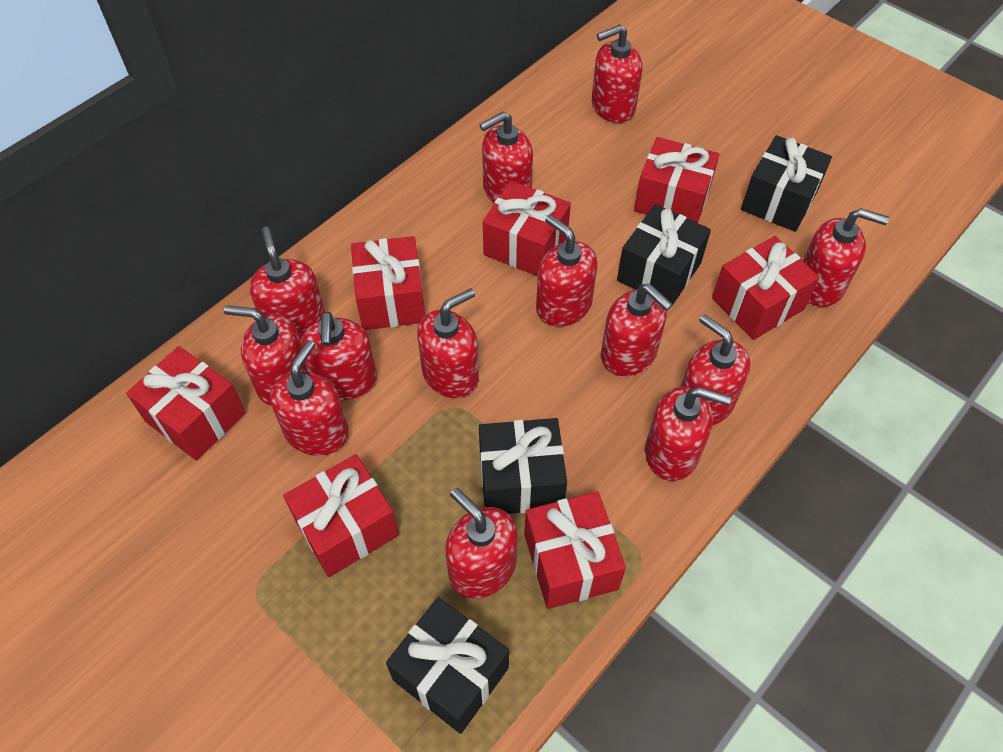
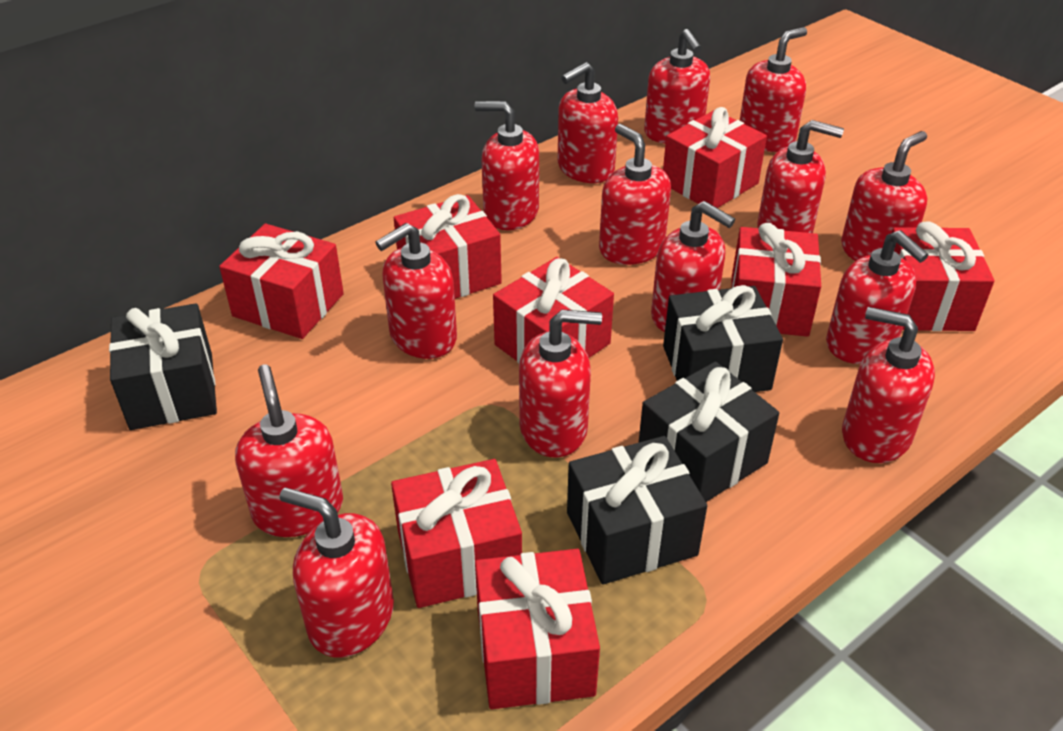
red gift: 7 -> 8
red soap dispenser: 13 -> 14

